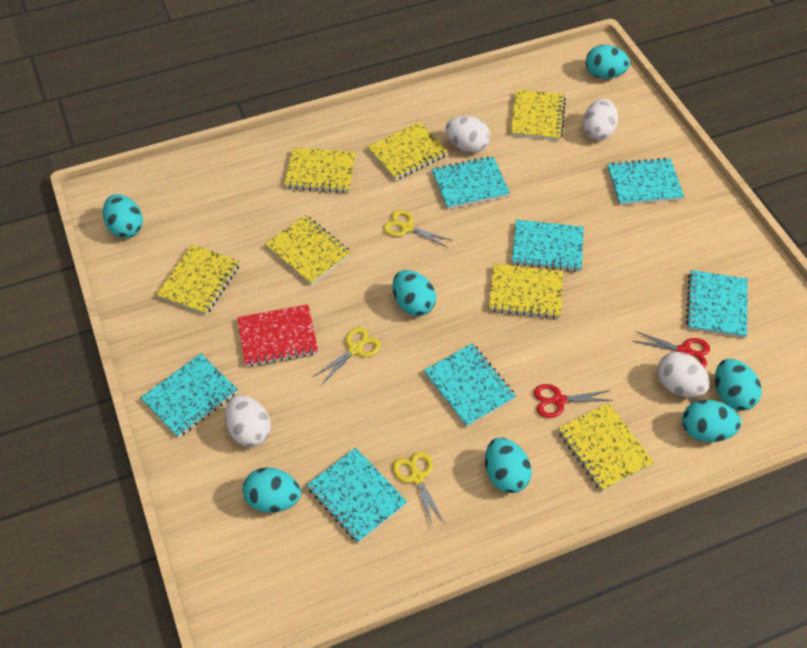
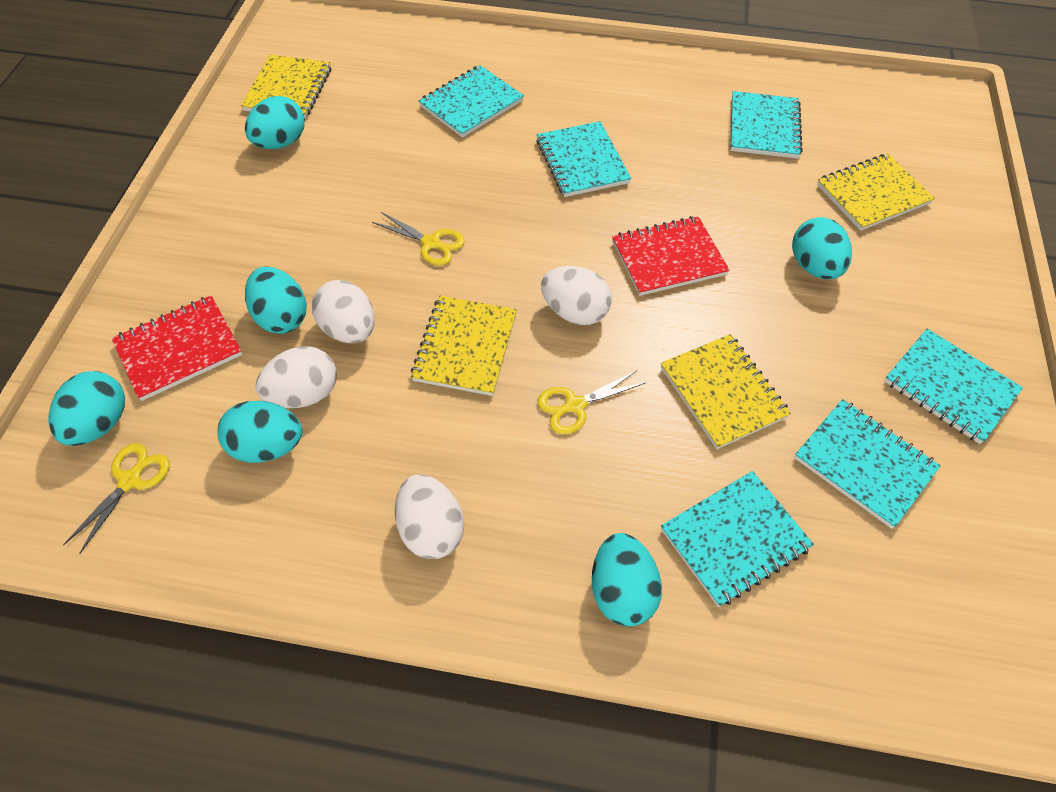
red notebook: 1 -> 2
red scissors: 2 -> 0
turquoise egg: 7 -> 6
turquoise notebook: 7 -> 6
yellow notebook: 7 -> 4

